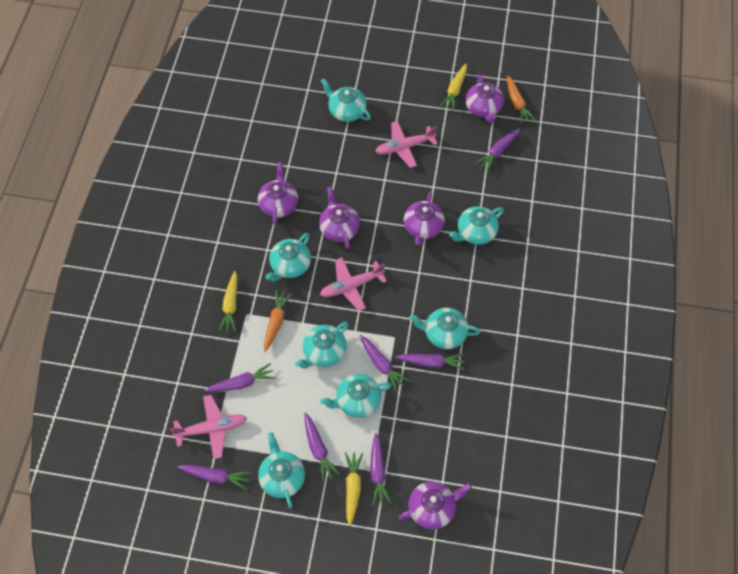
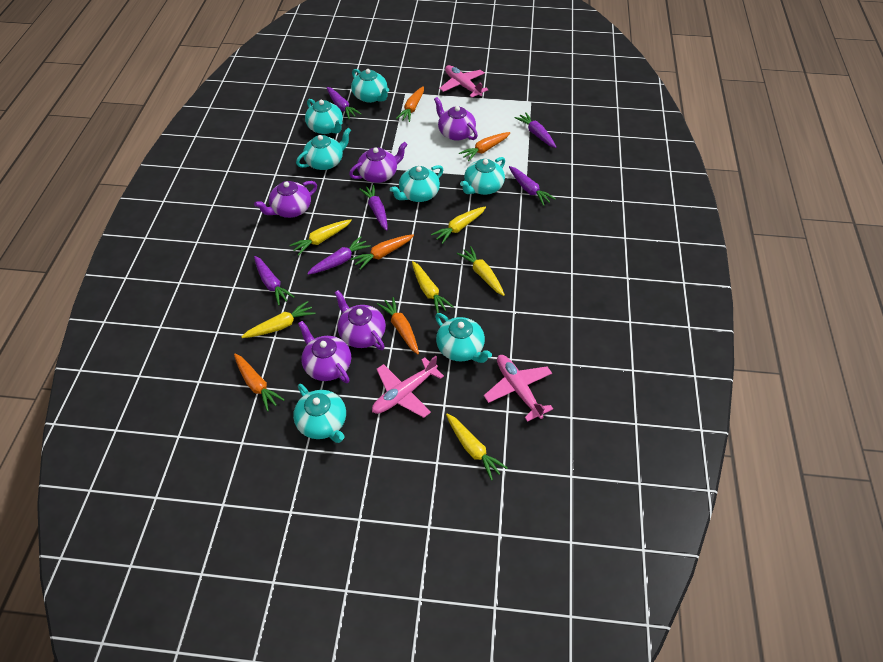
orange carrot: 2 -> 5
purple carrot: 7 -> 6
yellow carrot: 3 -> 6

